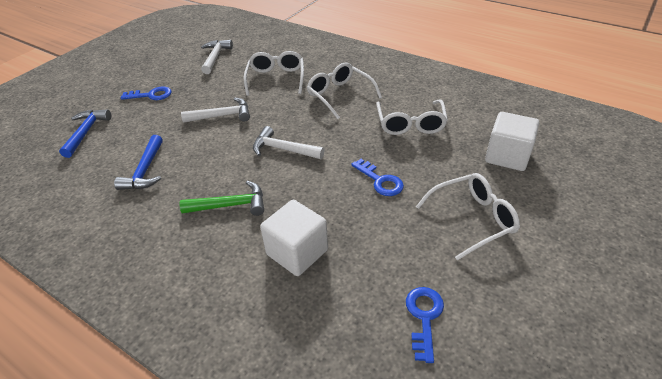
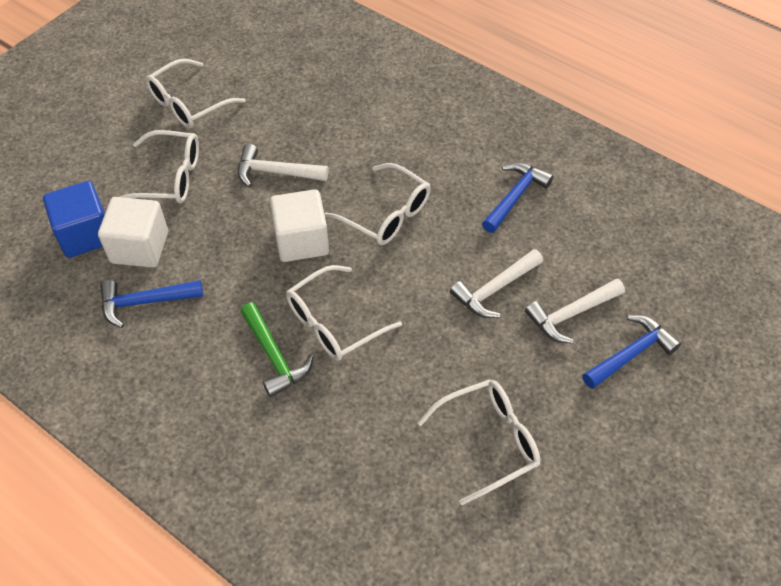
blue cube: 0 -> 1
blue hammer: 2 -> 3
blue key: 3 -> 0
white glasses: 4 -> 5

